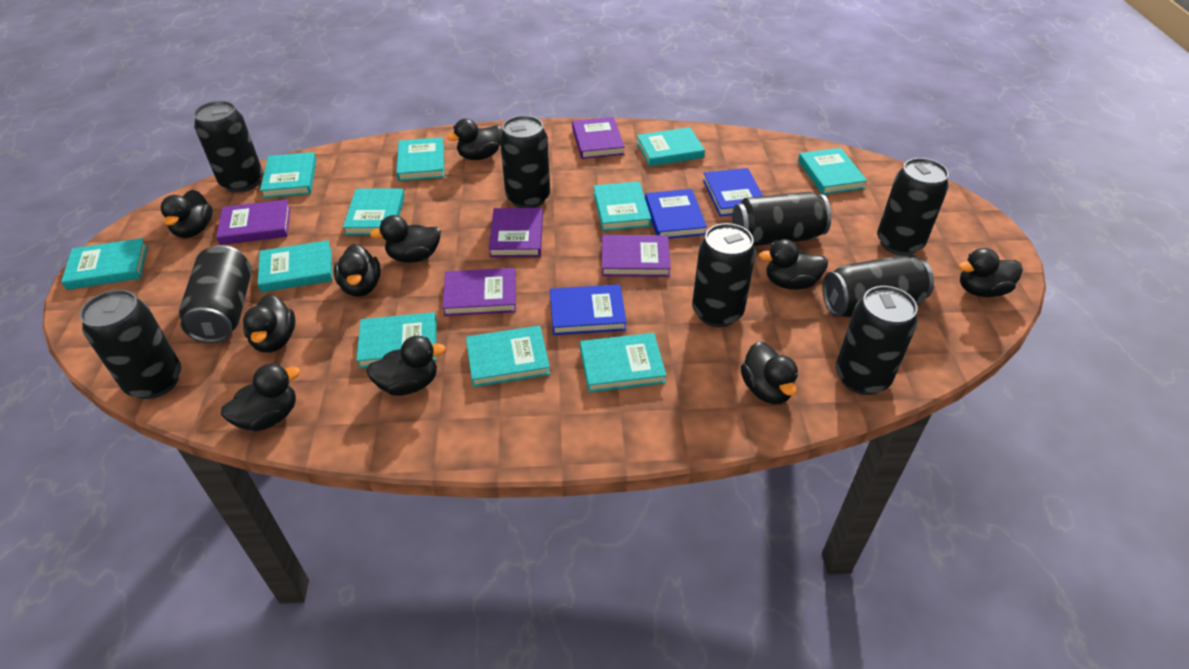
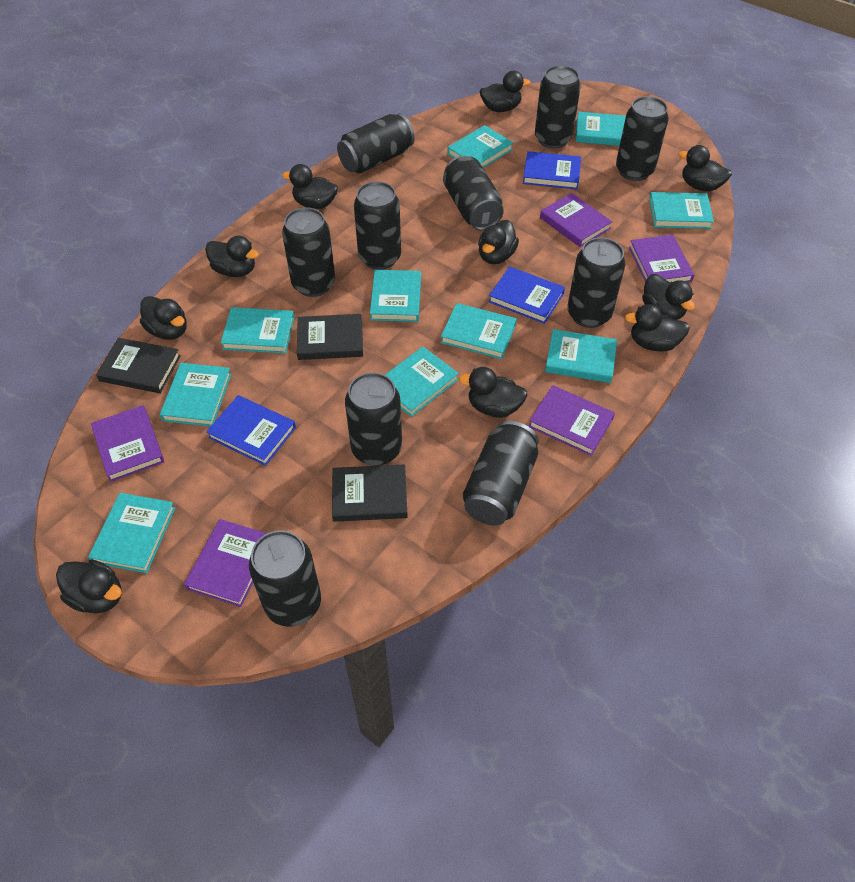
black book: 0 -> 3
black can: 9 -> 10
turquoise book: 11 -> 10

